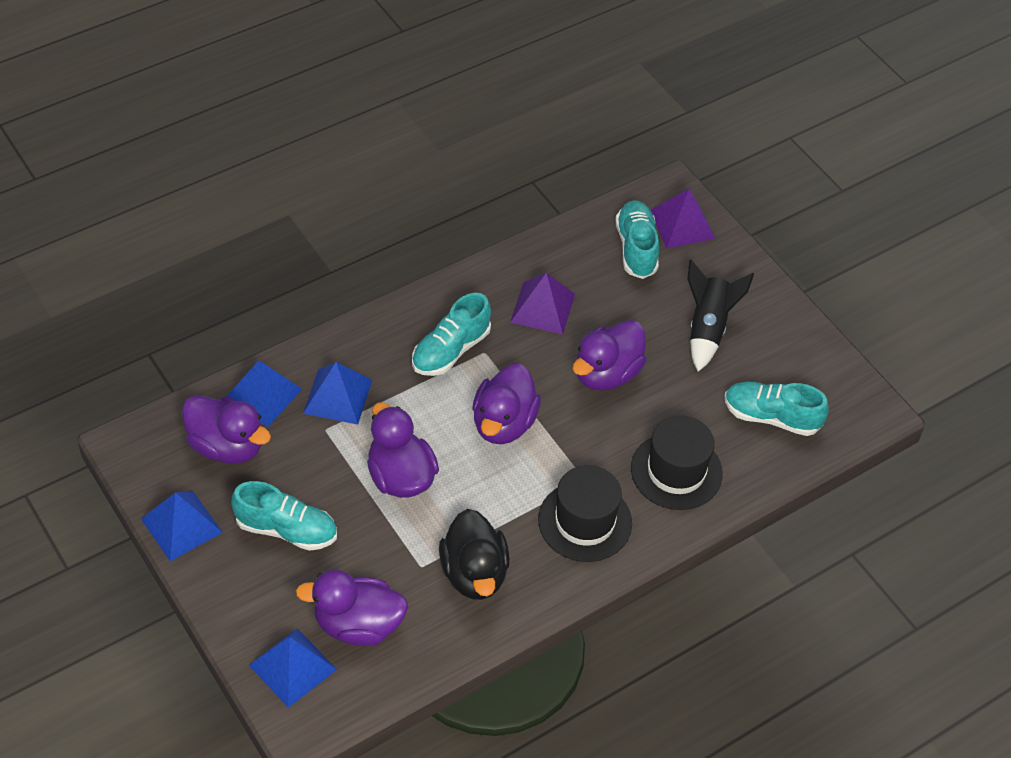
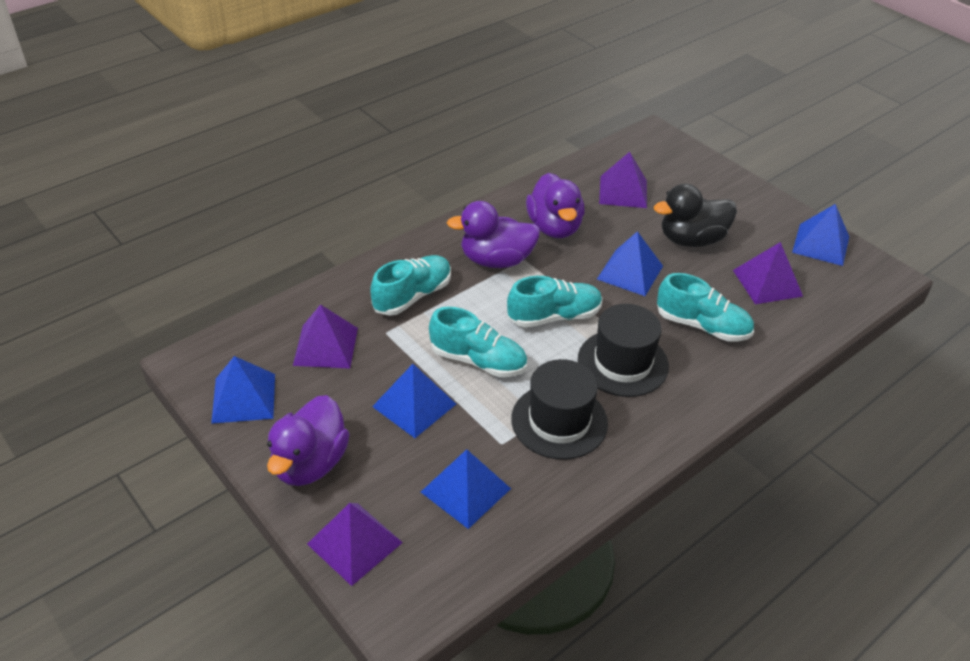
black rocket: 1 -> 0
blue pyramid: 4 -> 5
purple duck: 5 -> 3
purple pyramid: 2 -> 4

